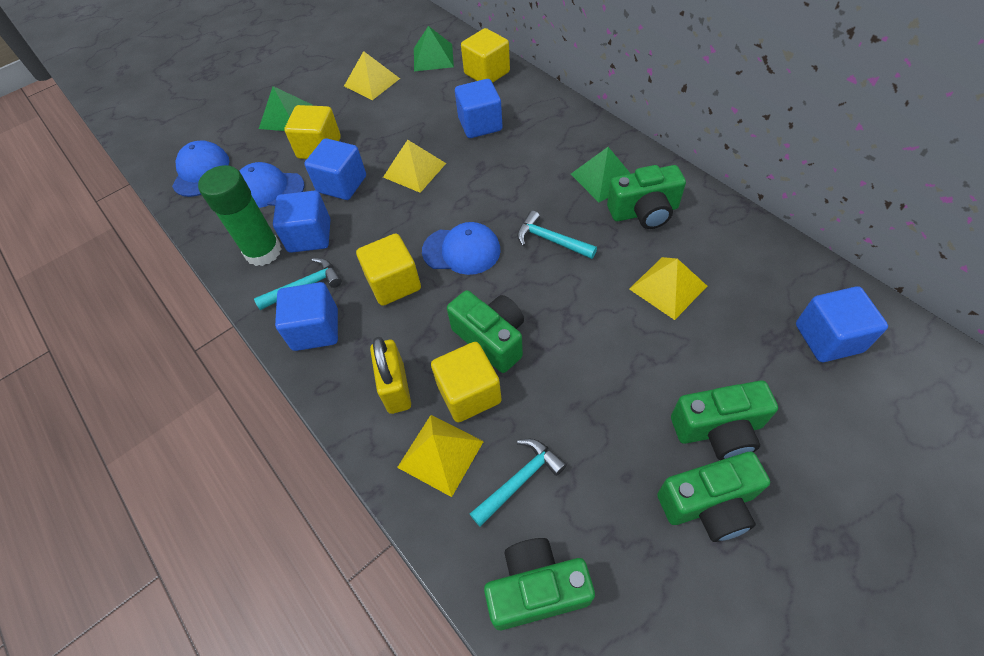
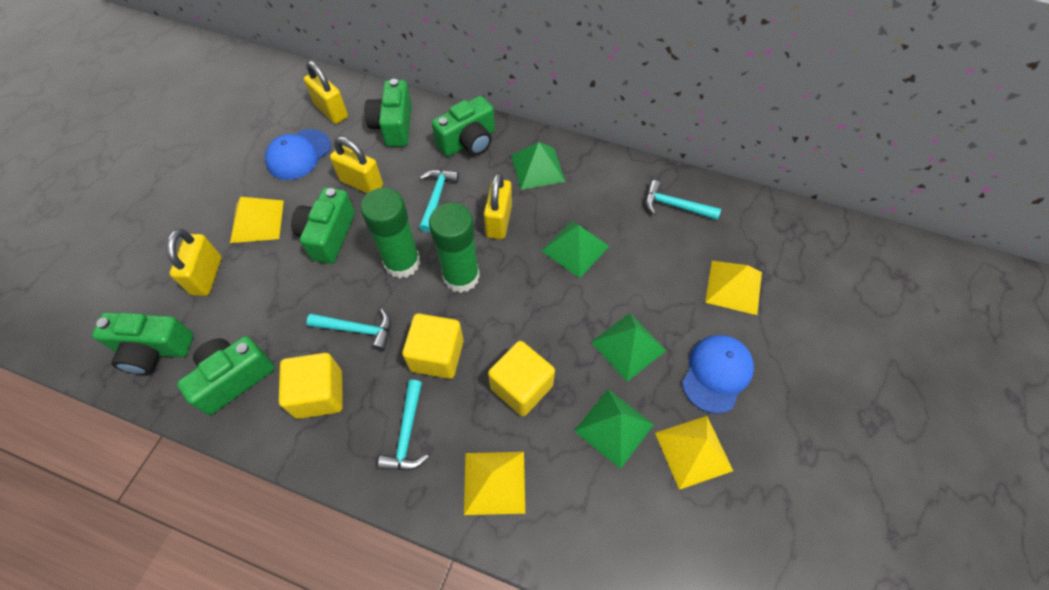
blue cap: 3 -> 2
blue cube: 5 -> 0
green glue stick: 1 -> 2
green pyramid: 3 -> 4
turquoise hammer: 3 -> 4
yellow cube: 4 -> 3
yellow padlock: 1 -> 4

